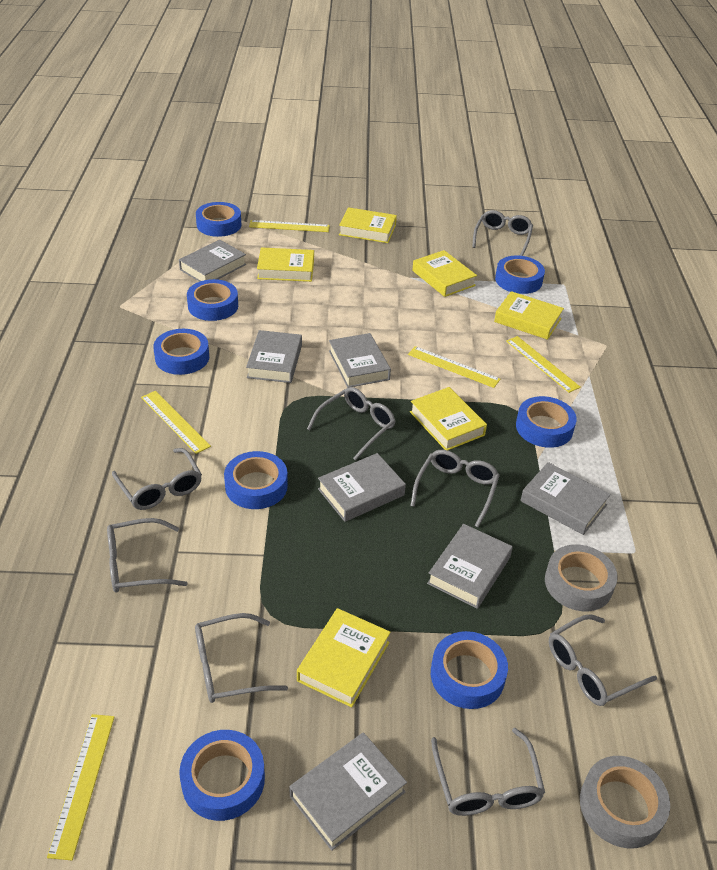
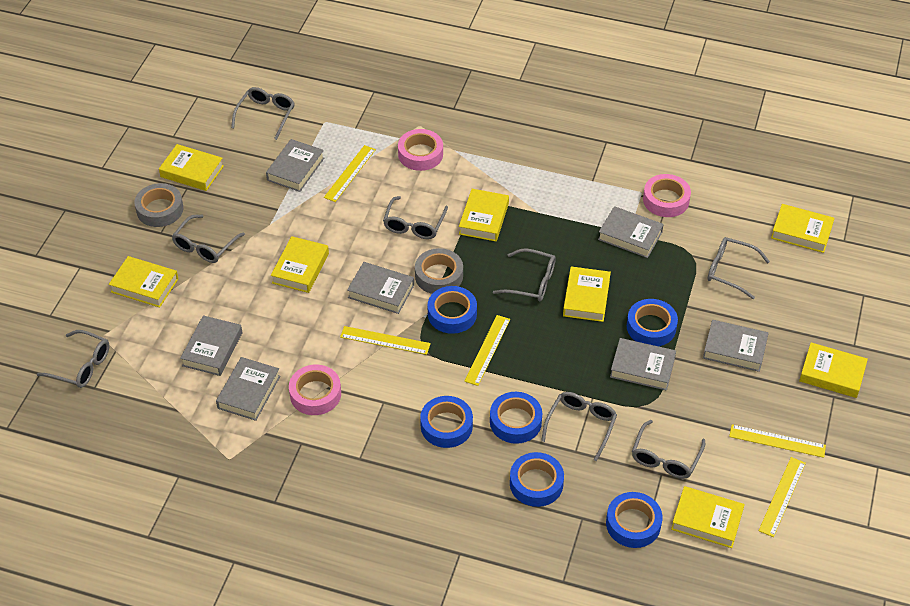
blue tape: 8 -> 6
pink tape: 0 -> 3
yellow book: 6 -> 8

